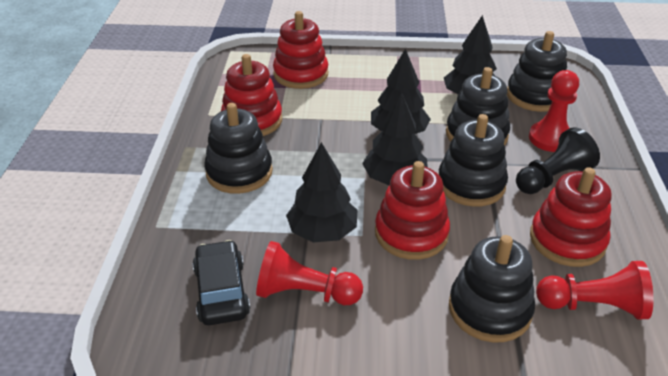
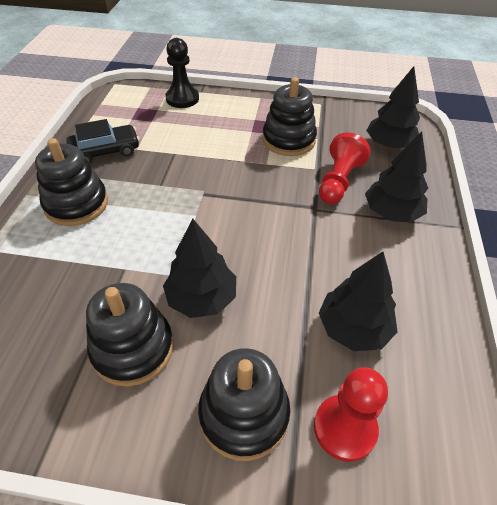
black stacking toy: 5 -> 4
red pawn: 3 -> 2
red stacking toy: 4 -> 0

